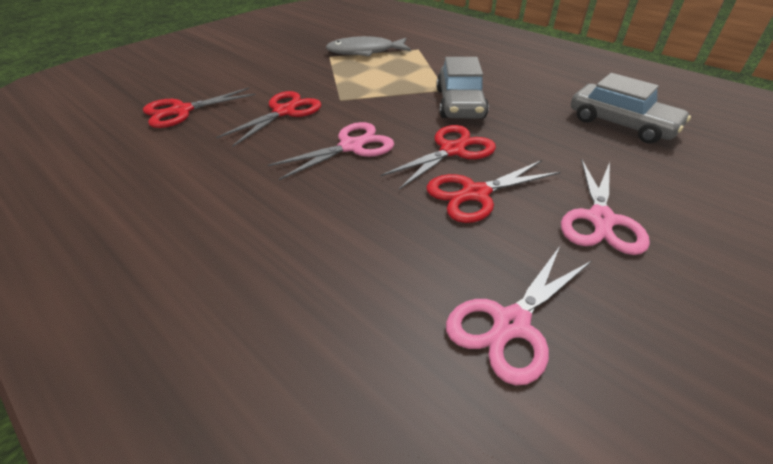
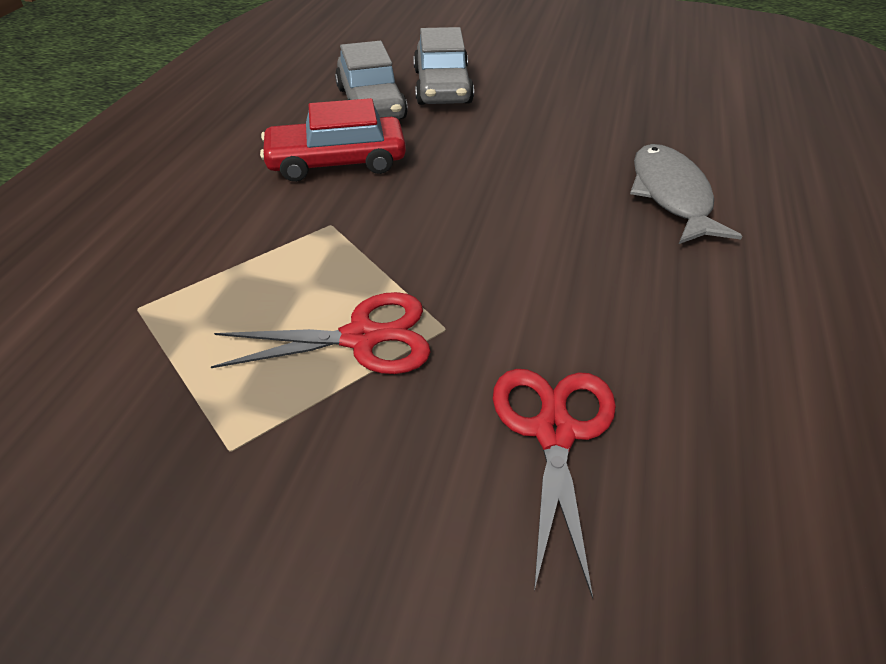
pink scissors: 3 -> 0
red car: 0 -> 1
red scissors: 4 -> 2

